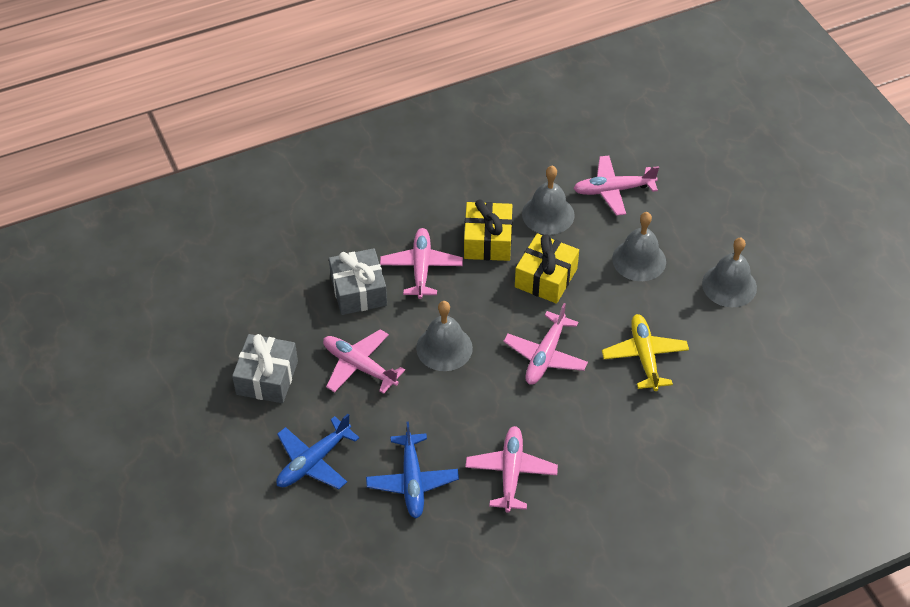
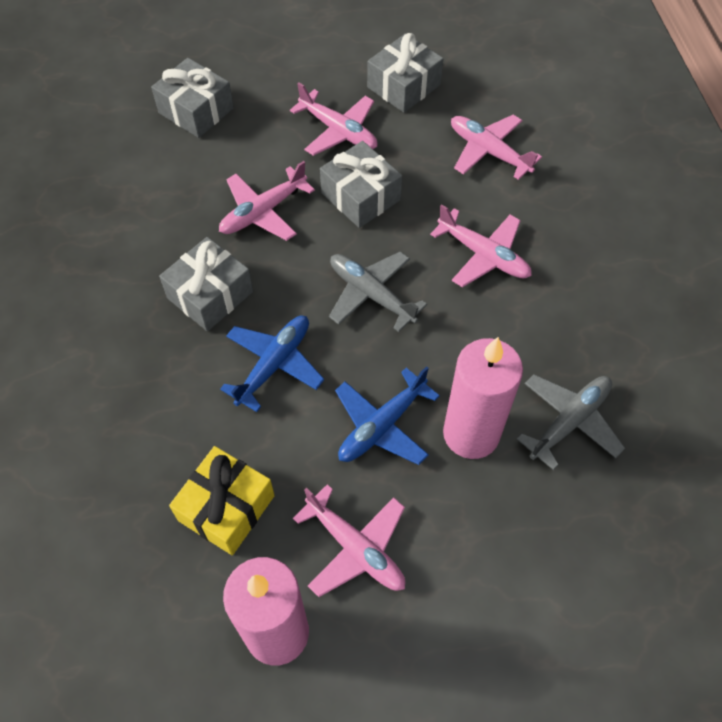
grey bell: 4 -> 0
grey gift: 2 -> 4
grey plane: 0 -> 2
pink candle: 0 -> 2
yellow gift: 2 -> 1
yellow plane: 1 -> 0

